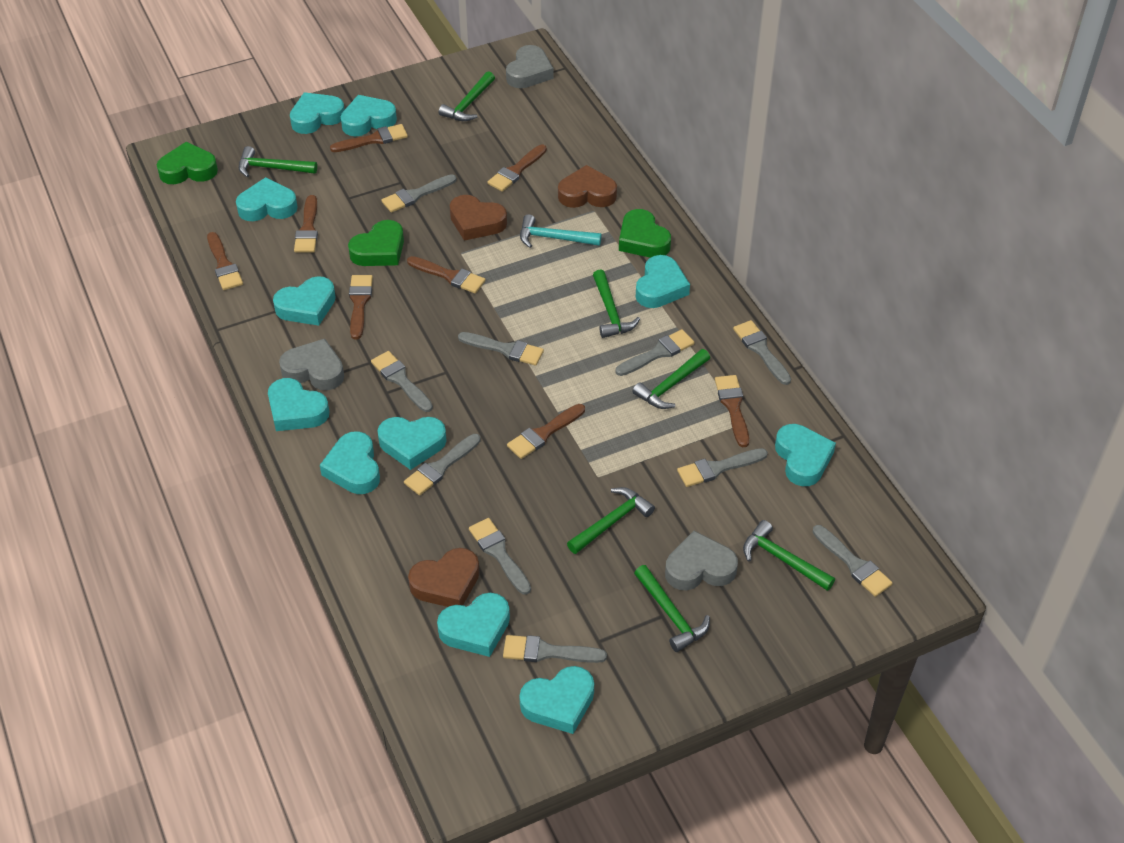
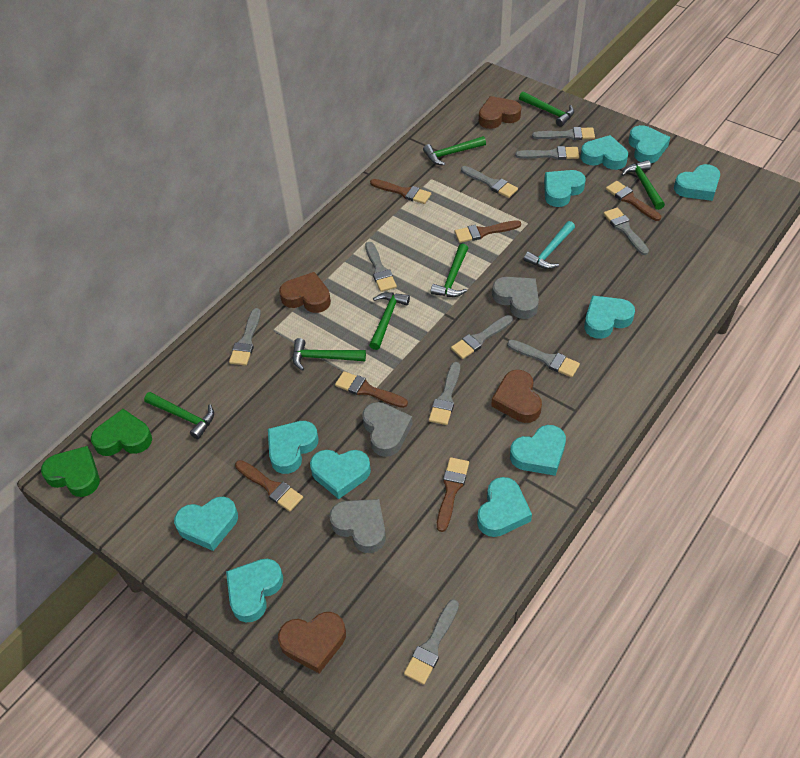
brown brush: 8 -> 6
brown heart: 3 -> 4
green heart: 3 -> 2

